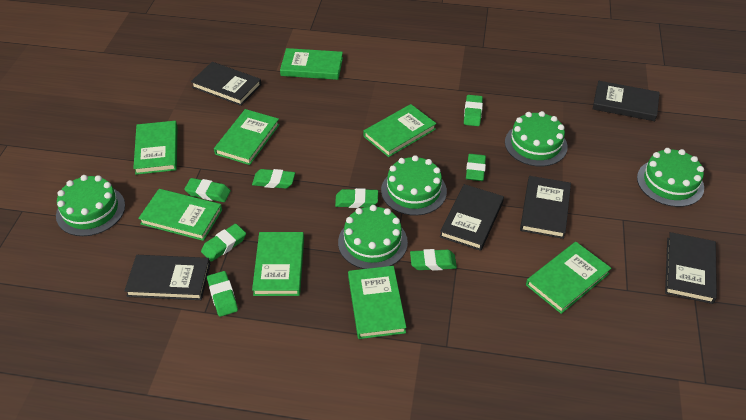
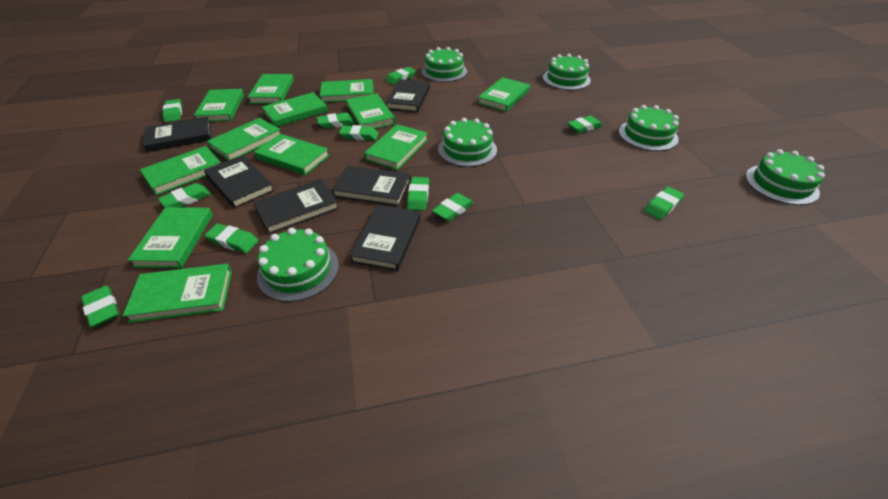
green book: 8 -> 12
green cake: 5 -> 6
green eraser: 8 -> 11

